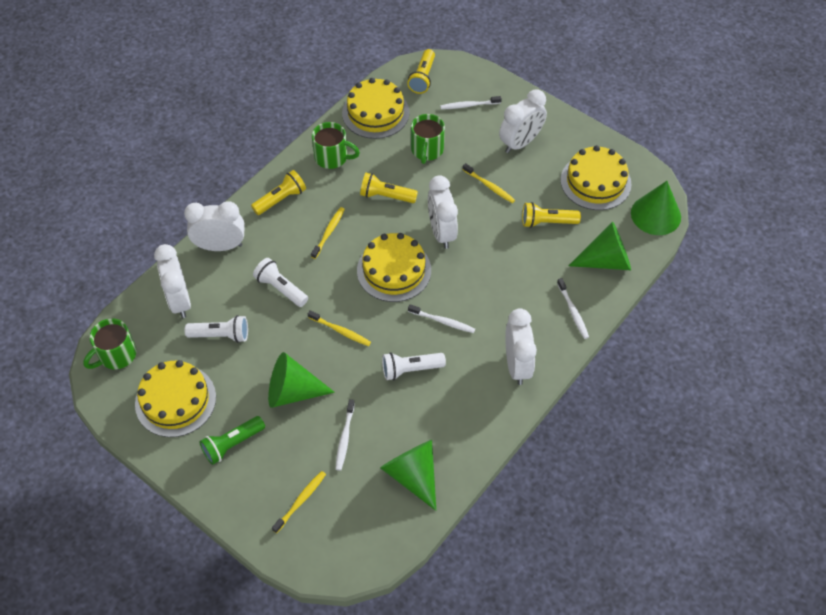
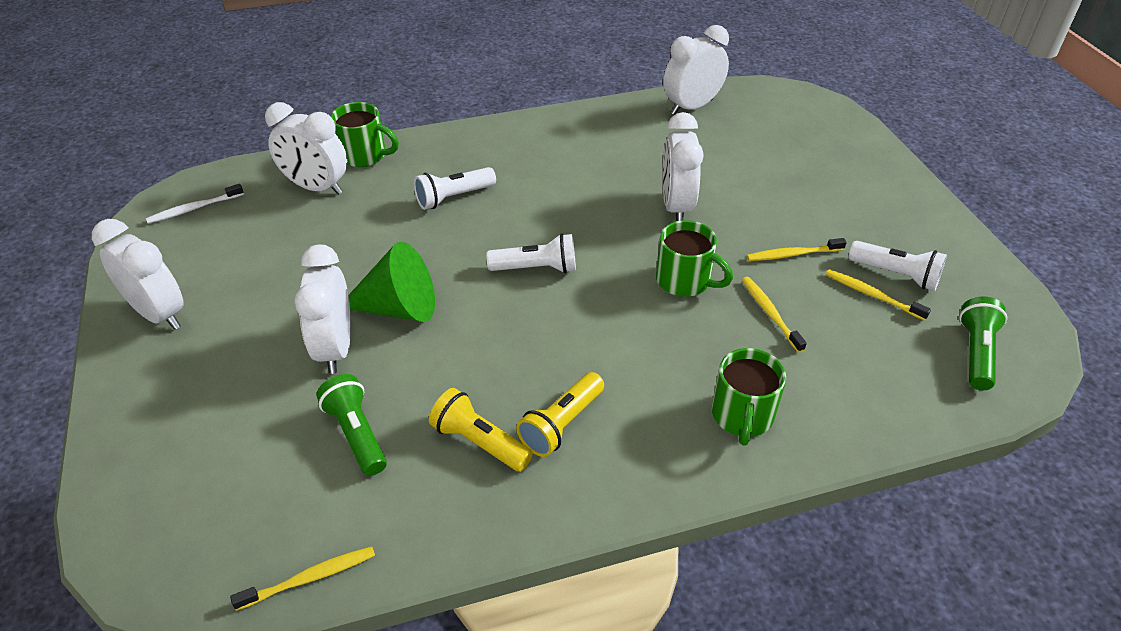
green cone: 4 -> 1
green flashlight: 1 -> 2
white toothbrush: 4 -> 1
yellow cake: 4 -> 0
yellow flashlight: 4 -> 2

